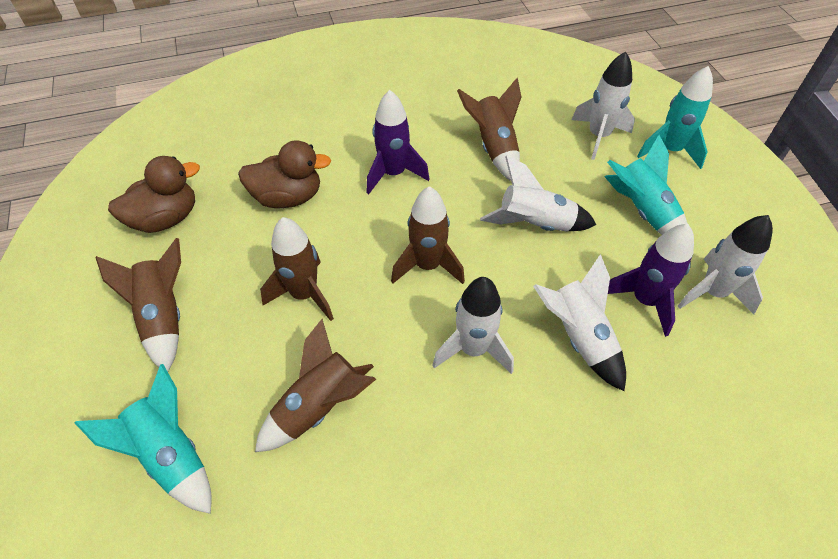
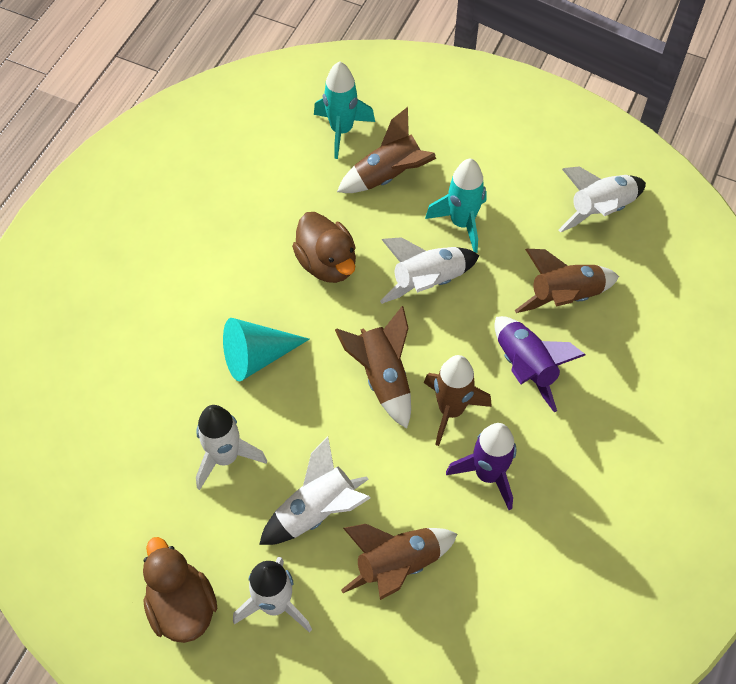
turquoise cone: 0 -> 1
turquoise rocket: 3 -> 2

